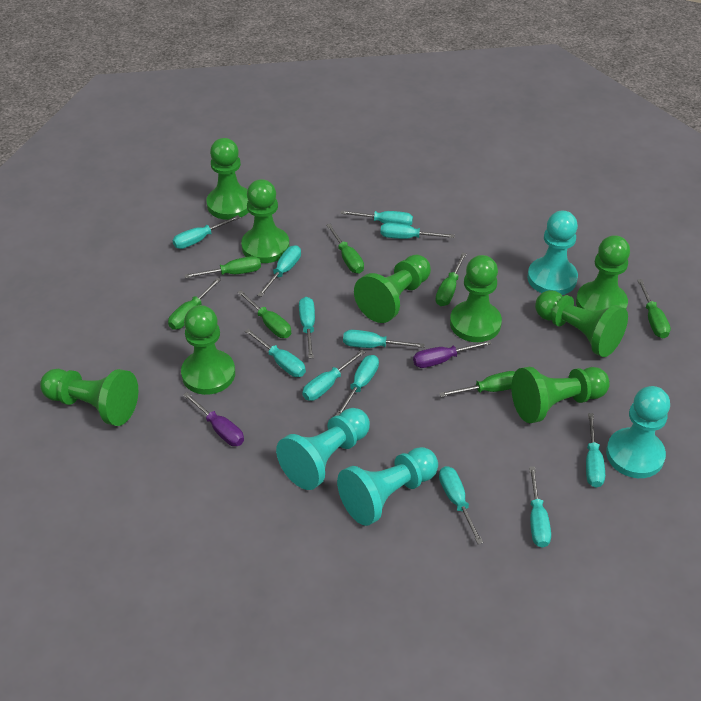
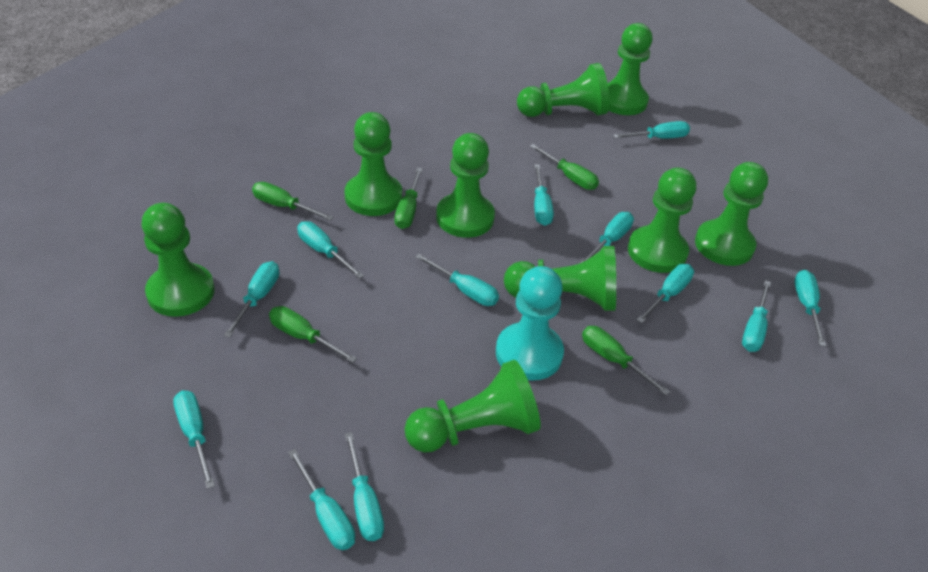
green screwdriver: 7 -> 5
purple screwdriver: 2 -> 0
turquoise pawn: 4 -> 1

